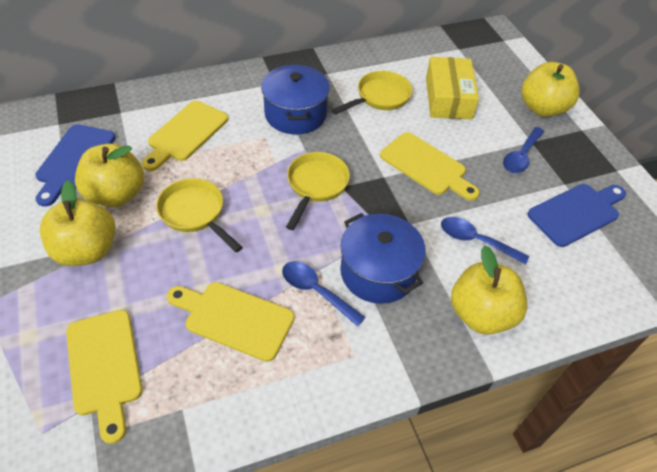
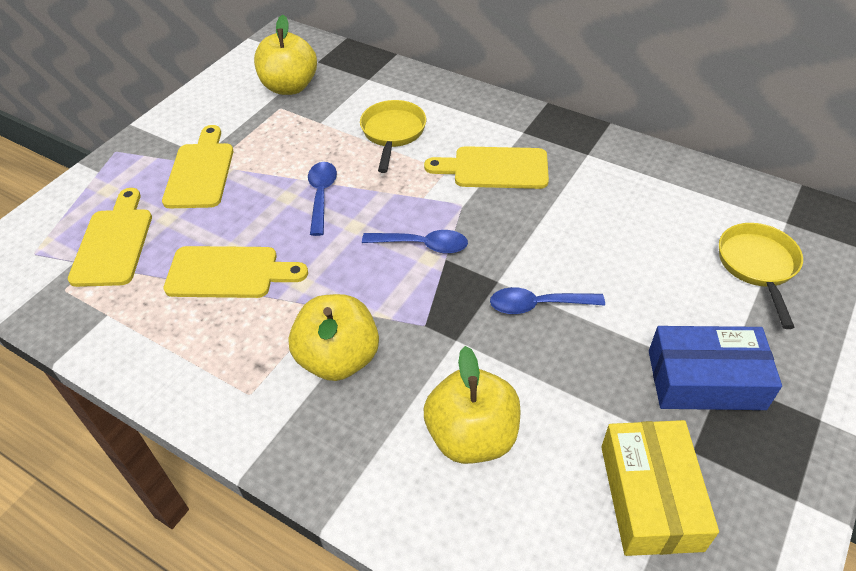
blue box: 0 -> 1
blue cutting board: 2 -> 0
blue pot: 2 -> 0
yellow apple: 4 -> 3
yellow pan: 3 -> 2

